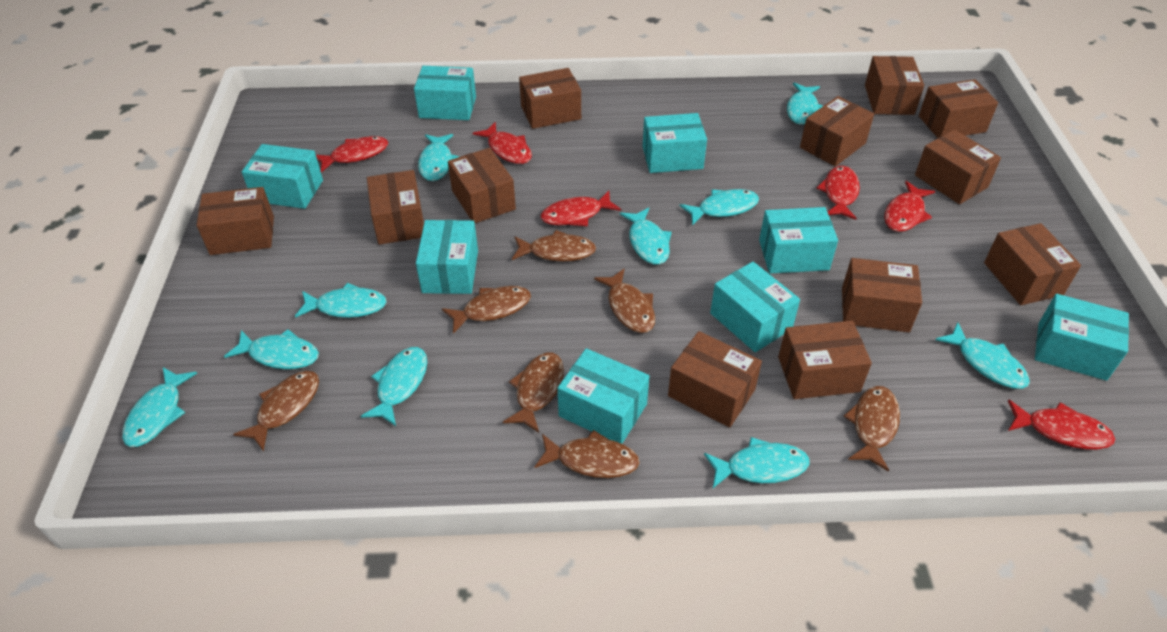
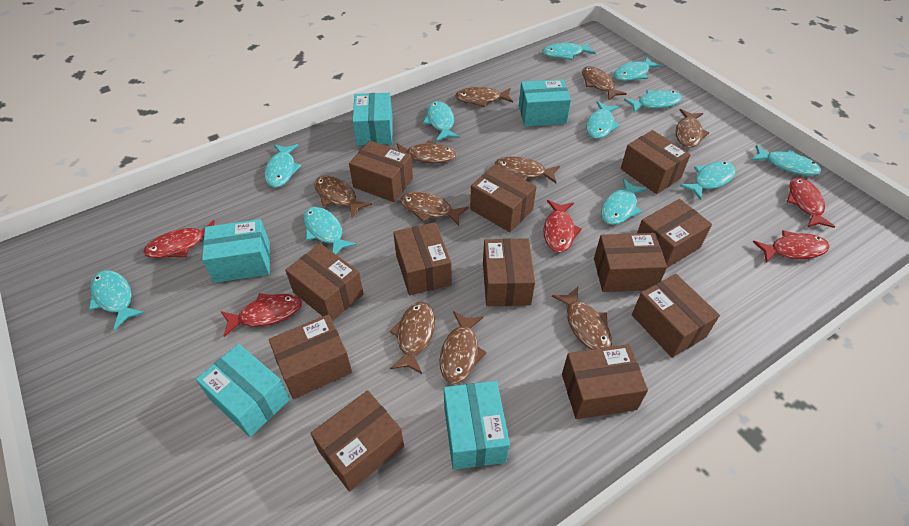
brown fish: 7 -> 10
red fish: 6 -> 5
turquoise box: 8 -> 5
turquoise fish: 10 -> 11

